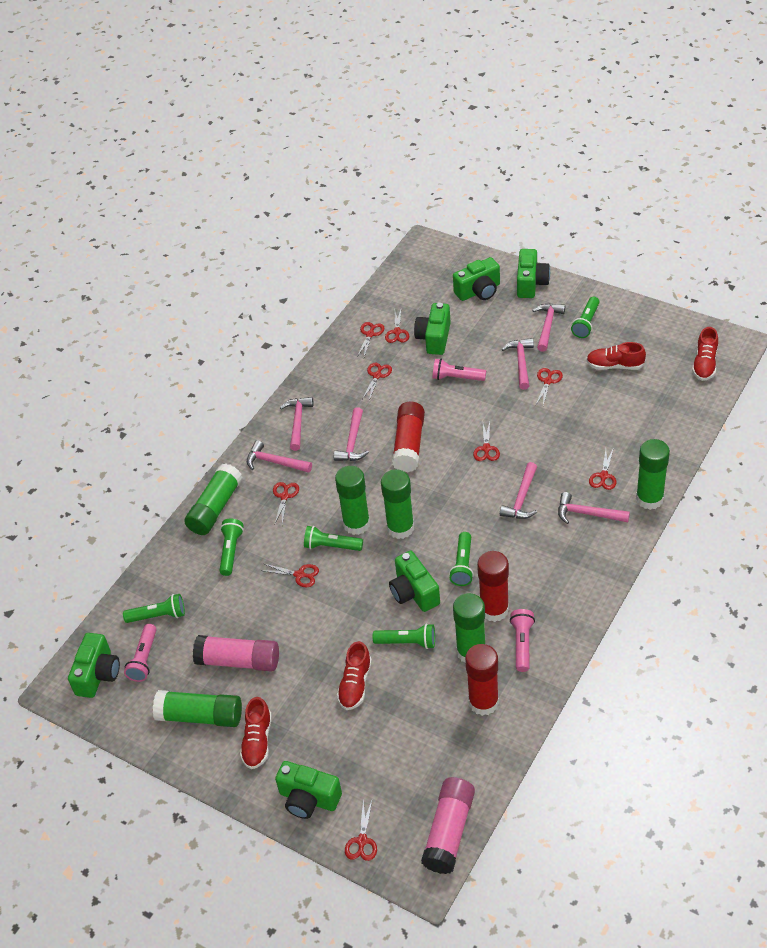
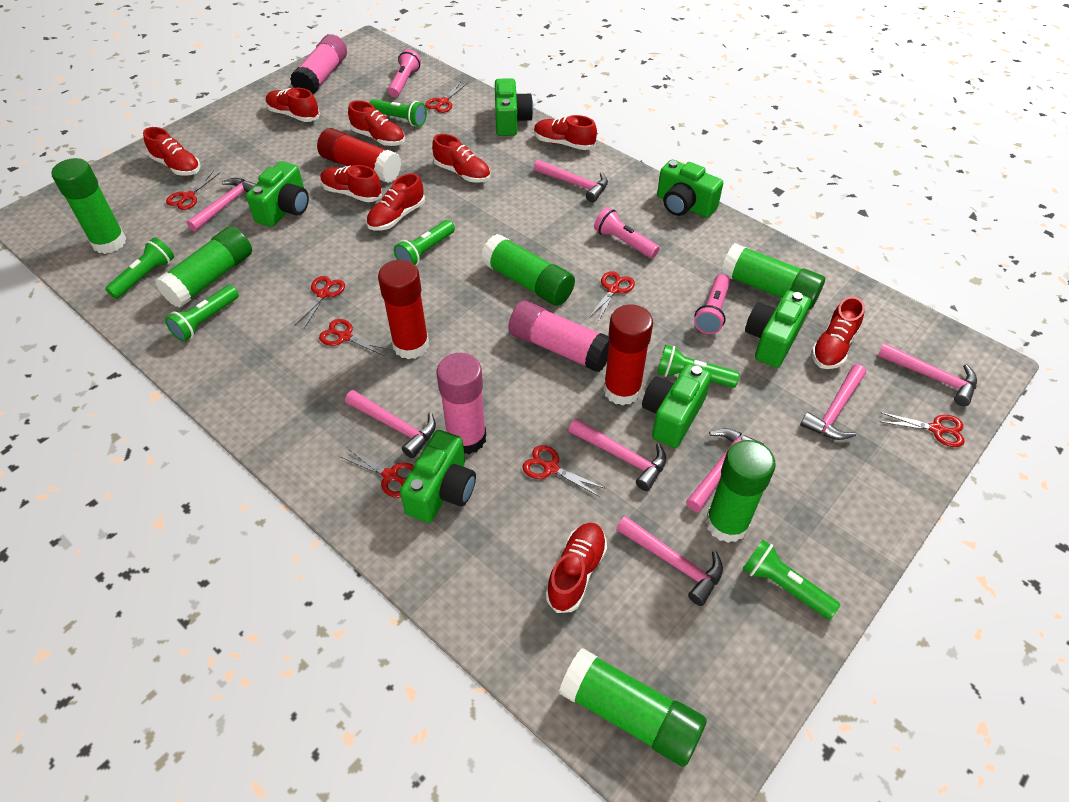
pink glue stick: 2 -> 3
pink hammer: 7 -> 8
red scissors: 9 -> 8
red shoe: 4 -> 9

